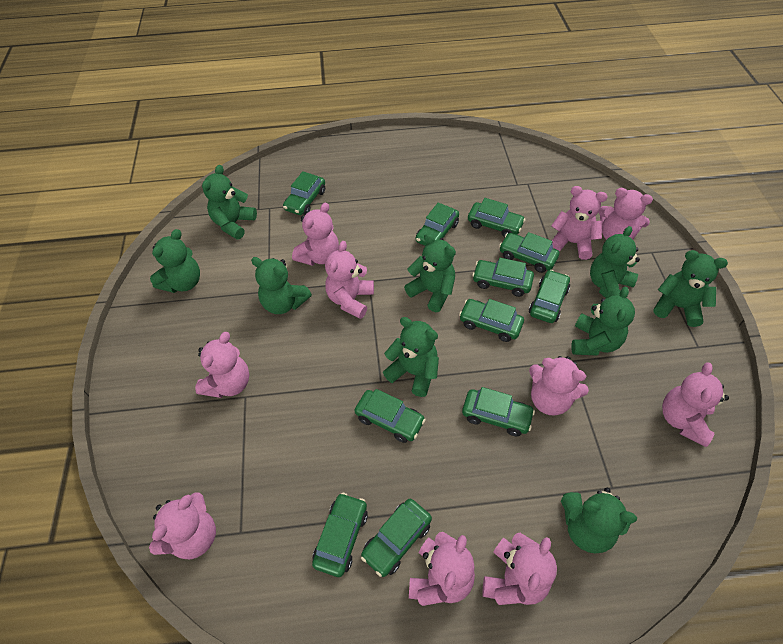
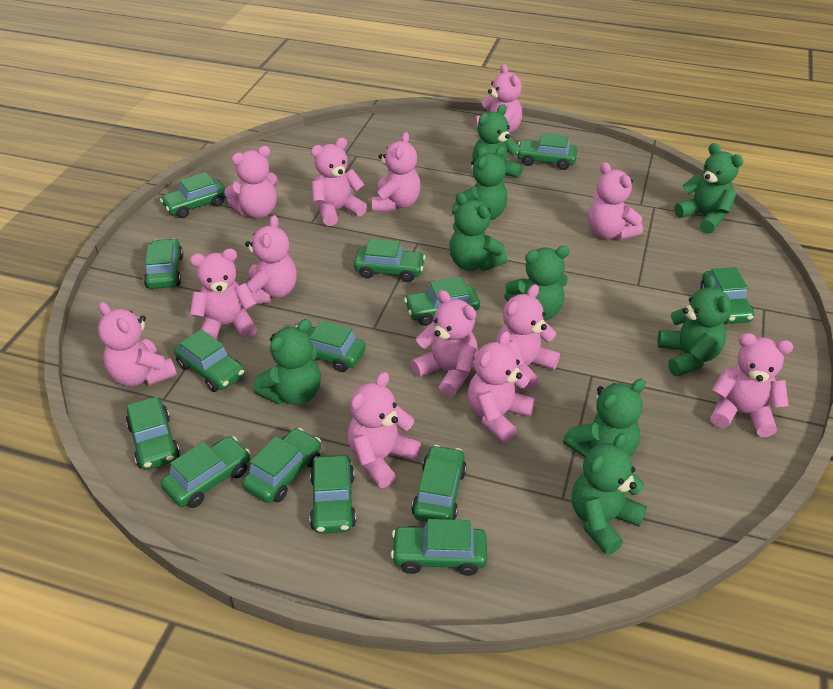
green car: 11 -> 14
pink teddy bear: 10 -> 13

